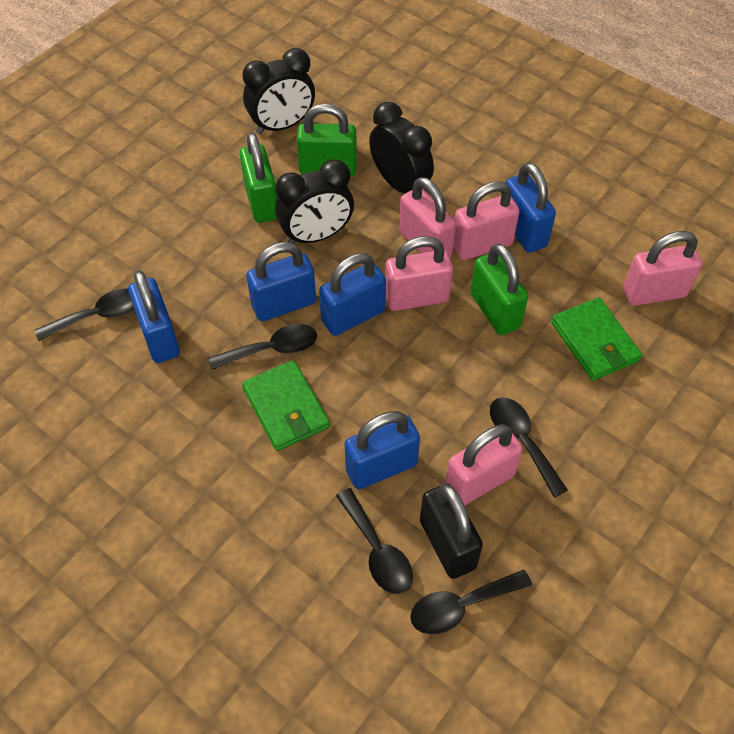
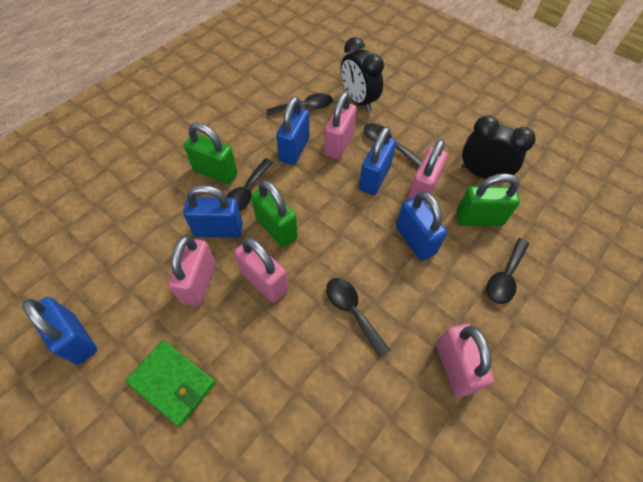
black clock: 3 -> 2
black padlock: 1 -> 0
green wallet: 2 -> 1

